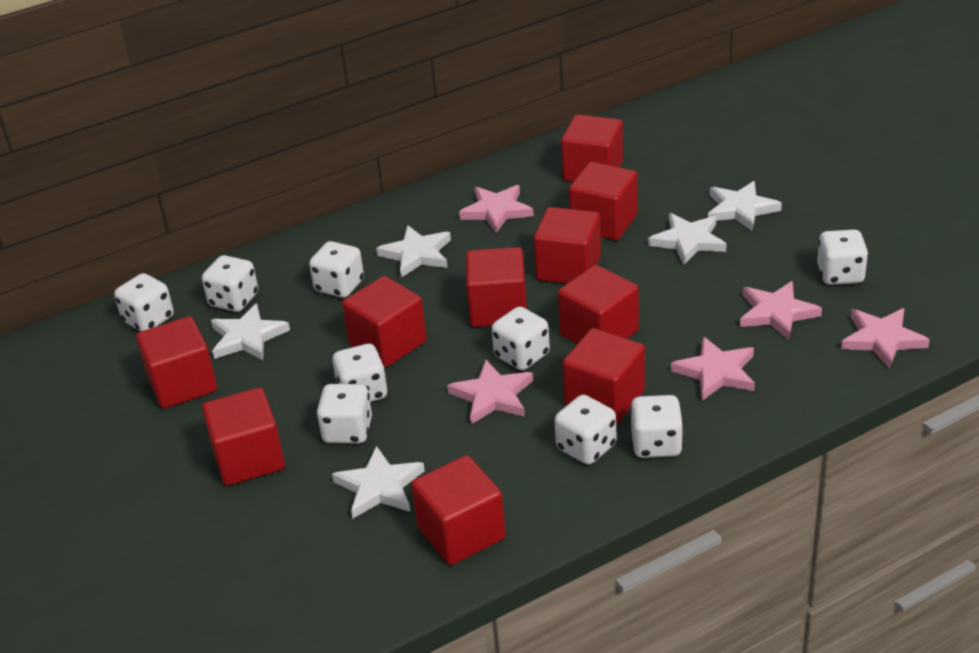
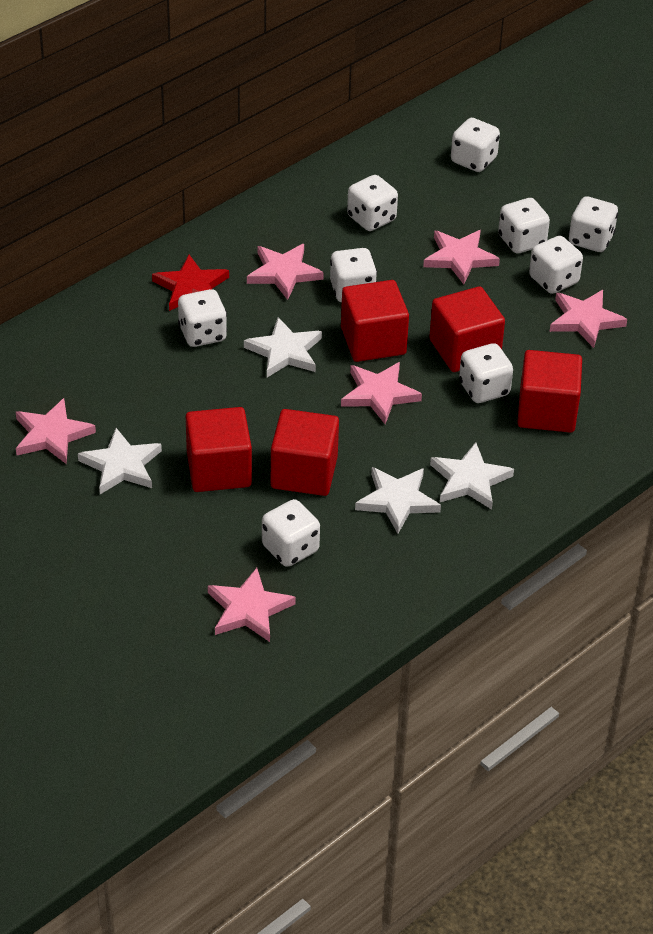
pink star: 5 -> 6
red cube: 10 -> 5
red star: 0 -> 1
white star: 5 -> 4

